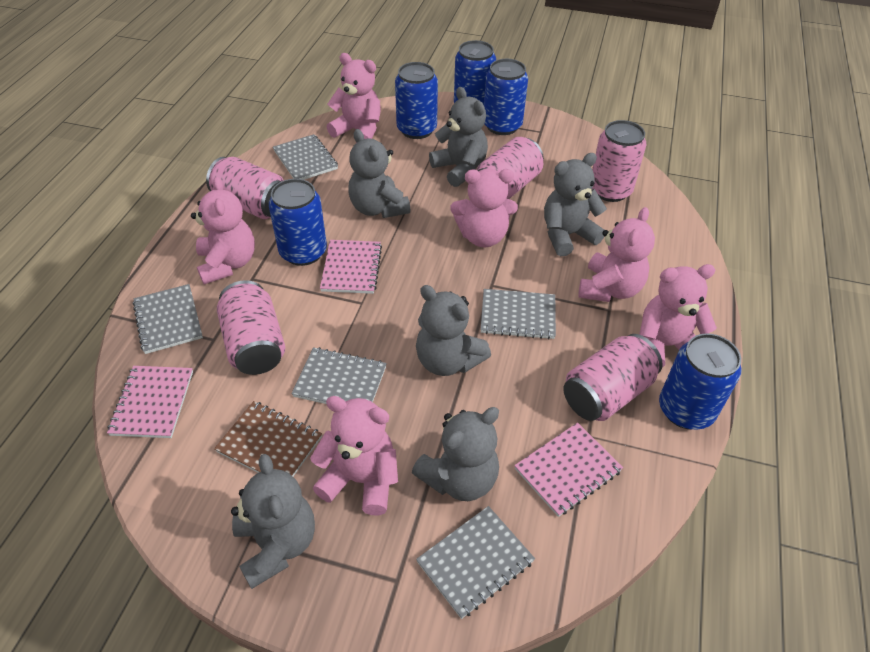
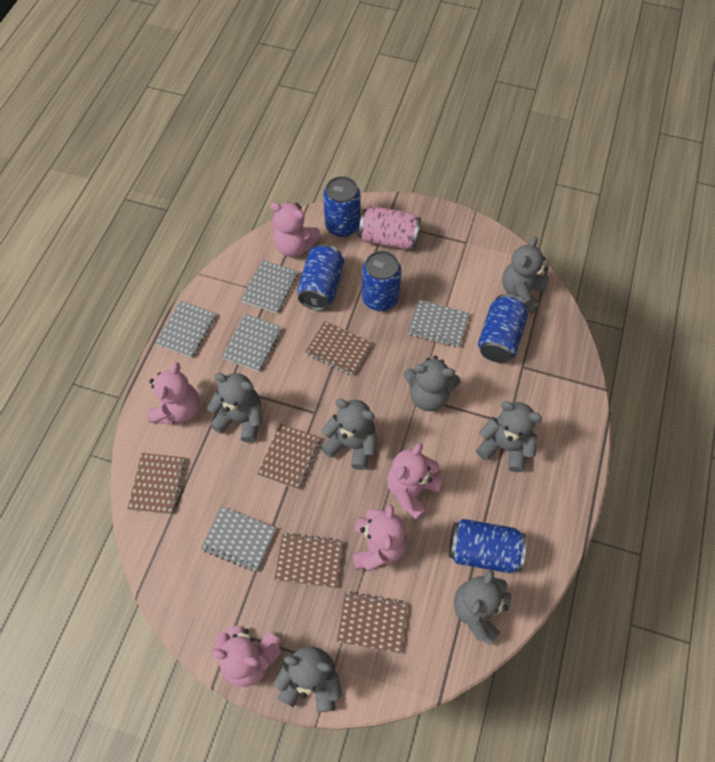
brown notebook: 1 -> 5
grey teddy bear: 6 -> 7
pink can: 5 -> 1
pink notebook: 3 -> 0
pink teddy bear: 6 -> 5

